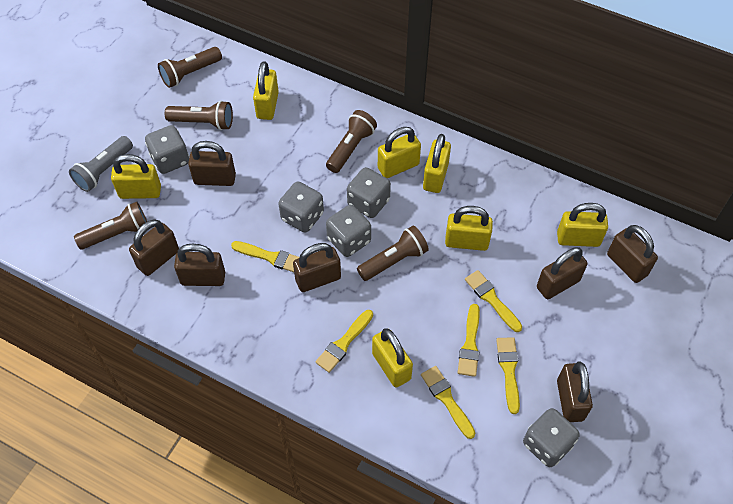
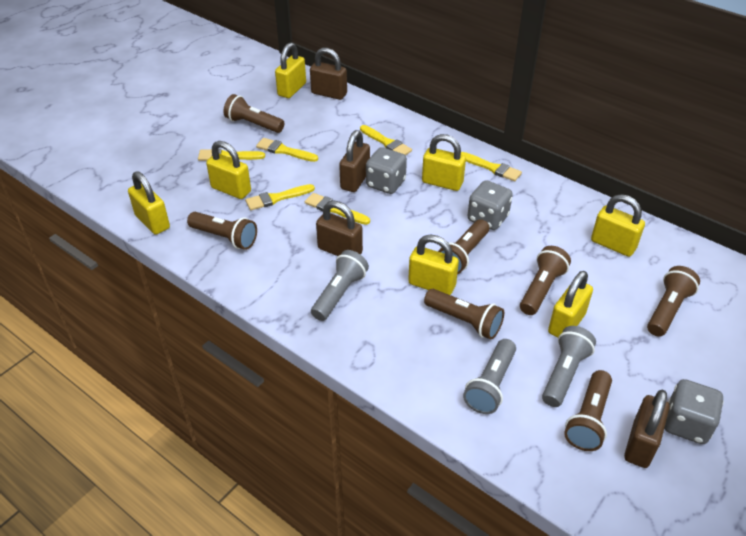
brown flashlight: 5 -> 7
brown padlock: 7 -> 4
grey dice: 5 -> 3
grey flashlight: 1 -> 3

